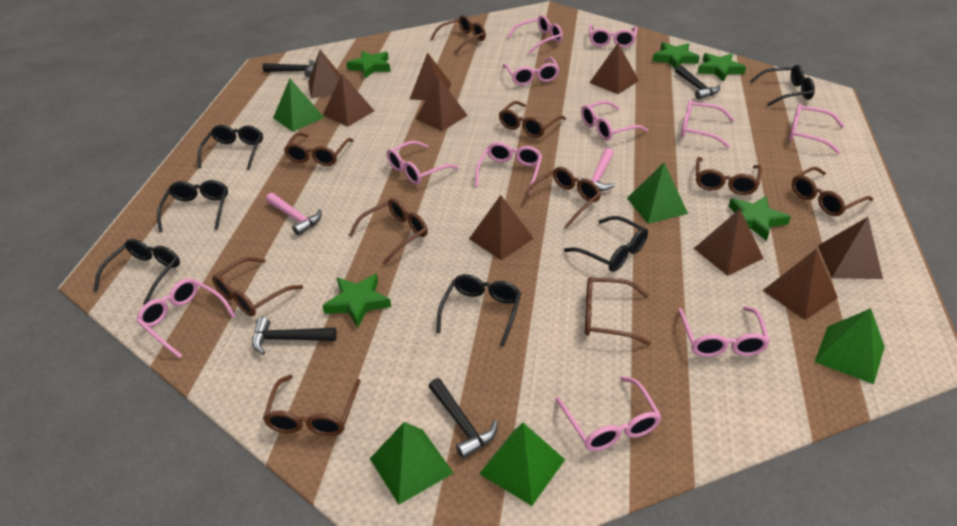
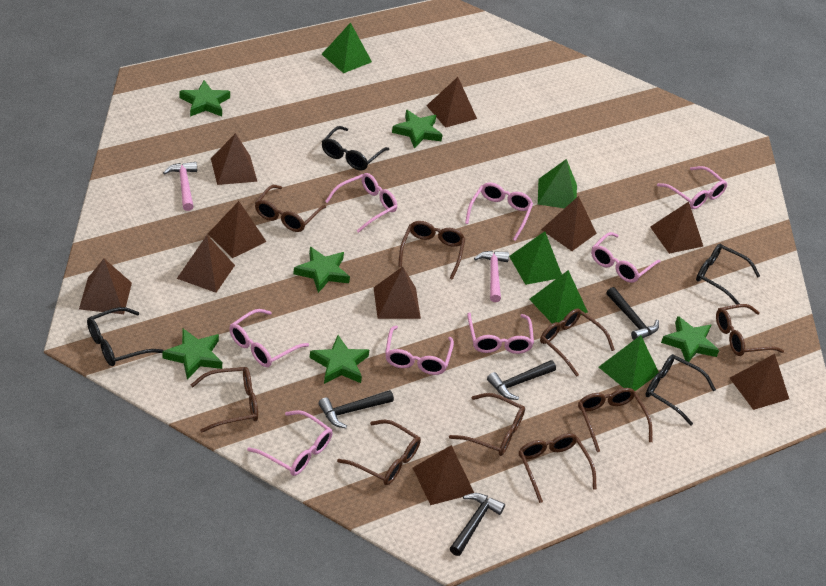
black glasses: 6 -> 4
brown glasses: 10 -> 9
brown pyramid: 9 -> 10
green star: 5 -> 6
pink glasses: 11 -> 8

